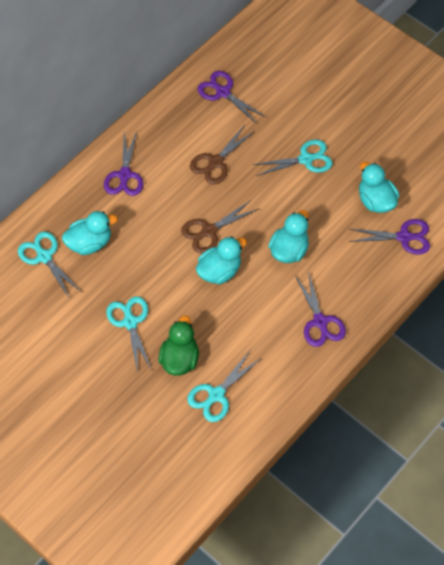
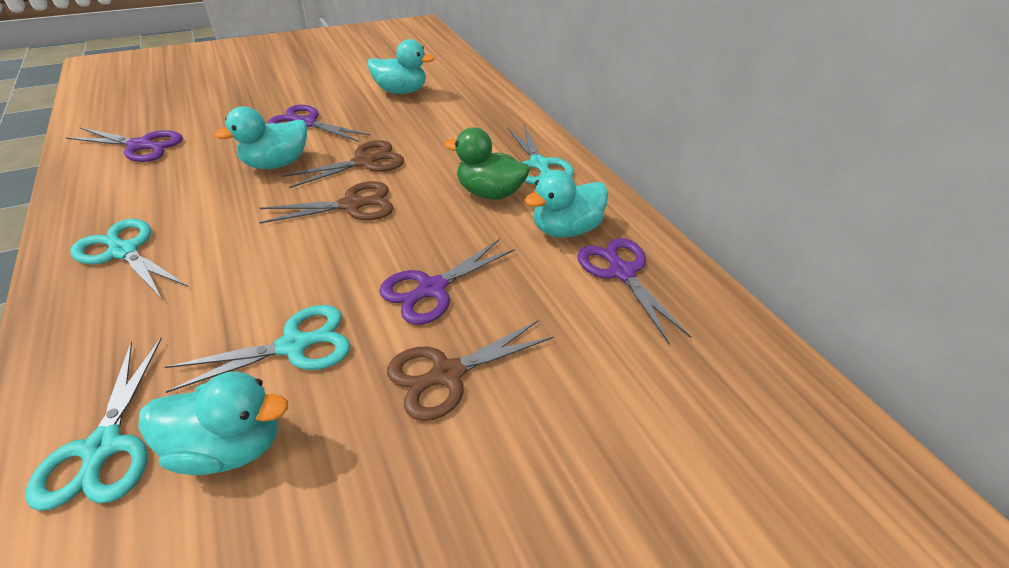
brown scissors: 2 -> 3

